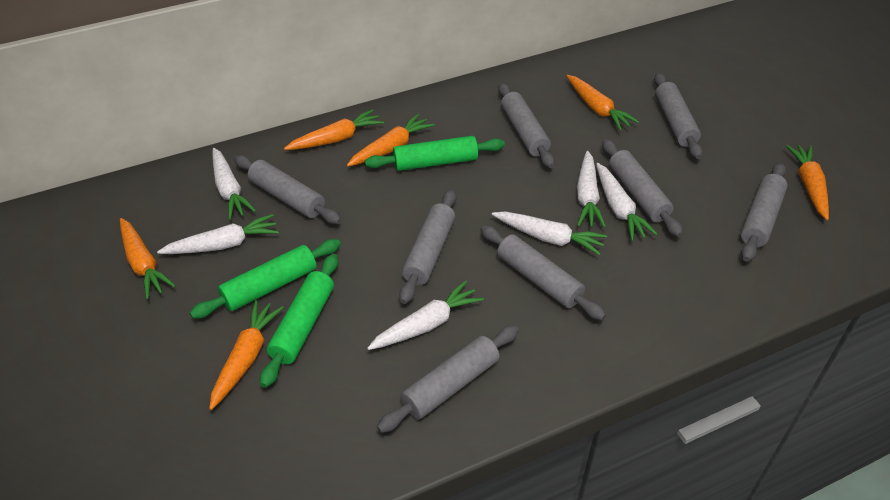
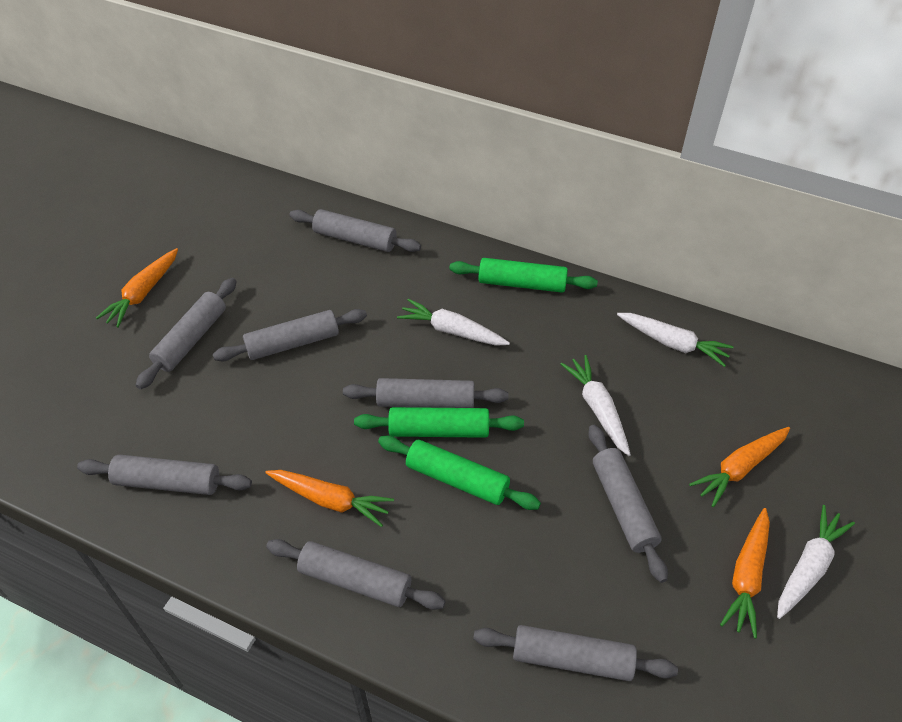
orange carrot: 6 -> 4
white carrot: 6 -> 4

